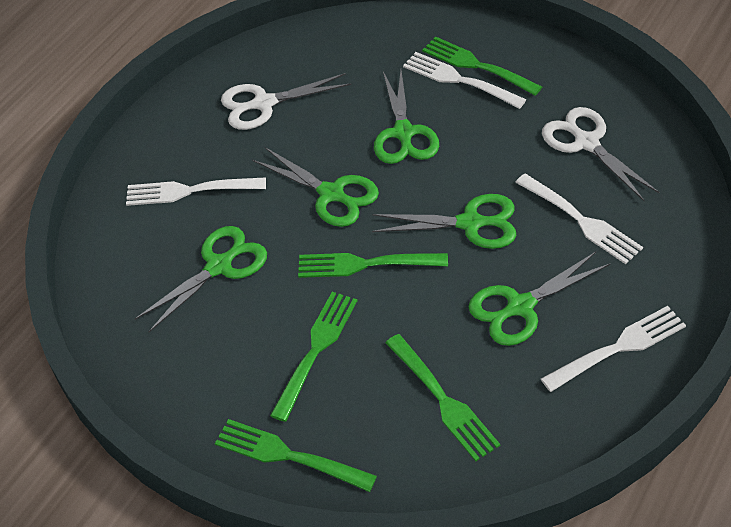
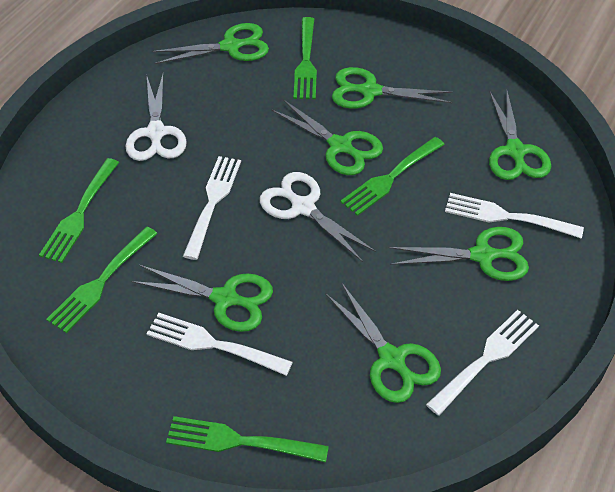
green scissors: 5 -> 7

